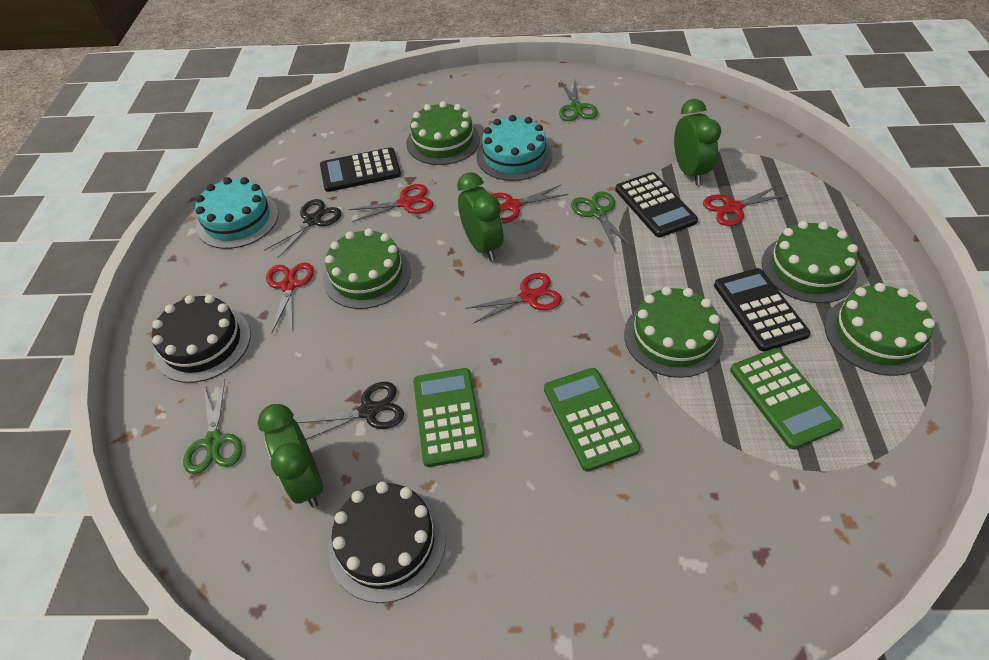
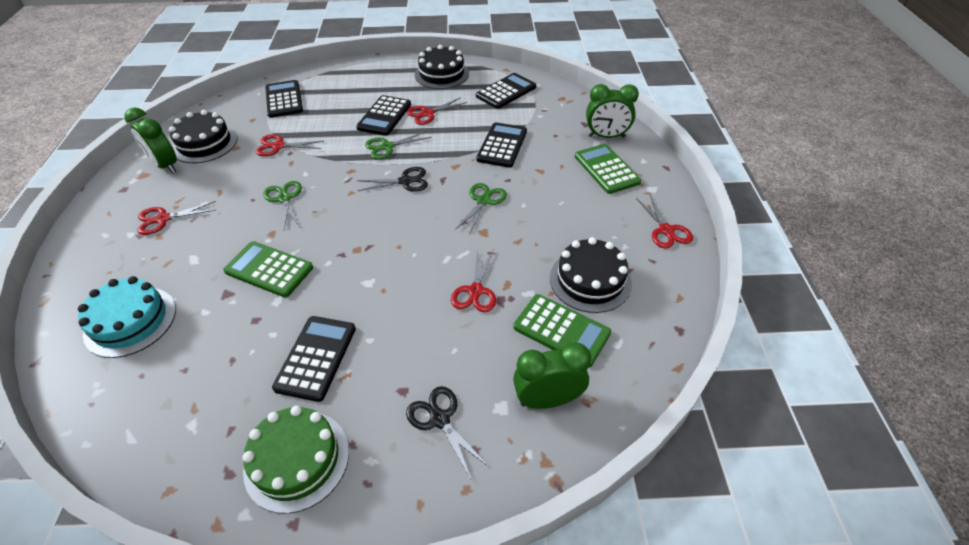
black cake: 2 -> 3
black calculator: 3 -> 5
green cake: 5 -> 1
turquoise cake: 2 -> 1

